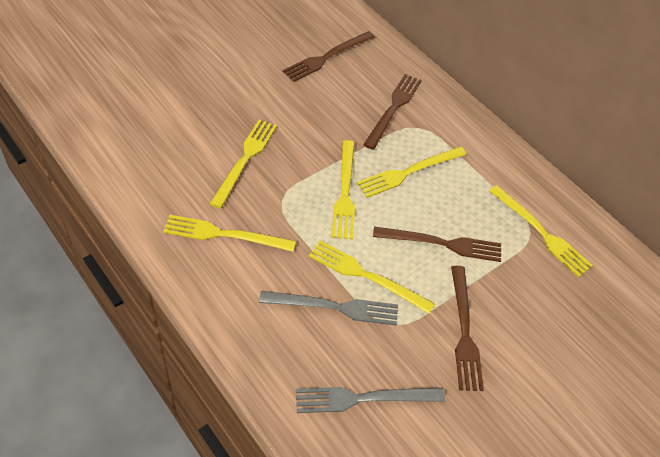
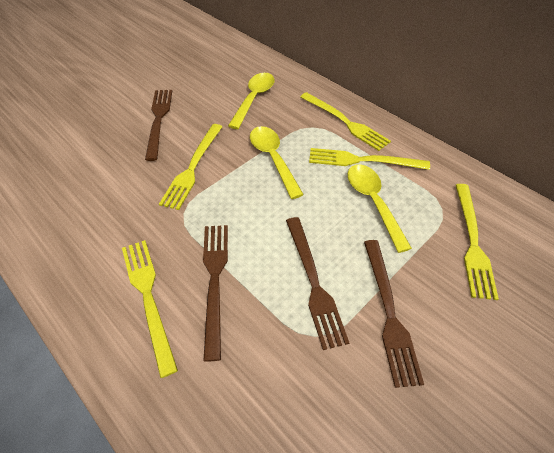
grey fork: 2 -> 0
yellow fork: 6 -> 5
yellow spoon: 0 -> 3

